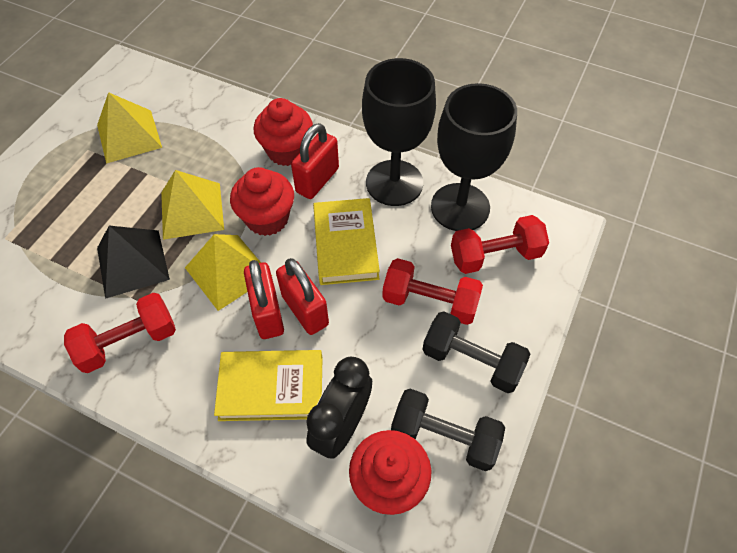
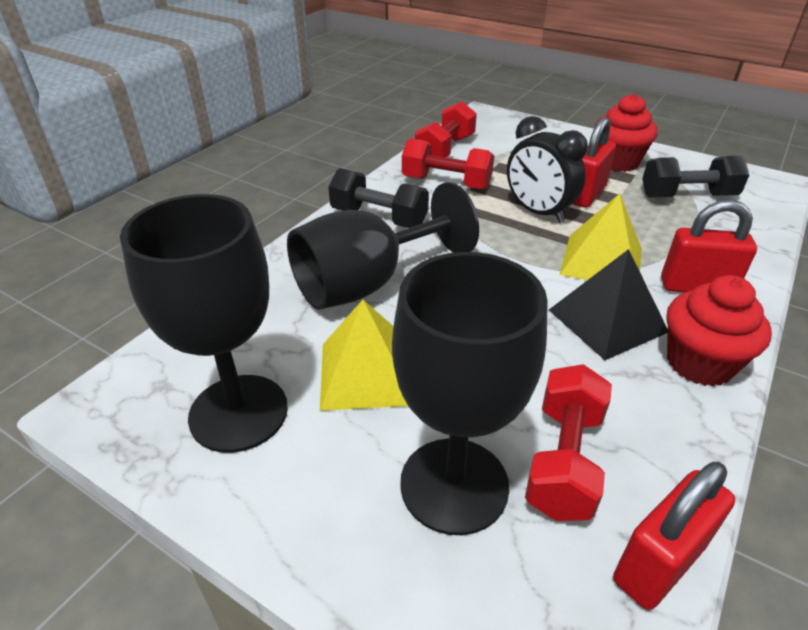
black goblet: 2 -> 3
red cupcake: 3 -> 2
yellow book: 2 -> 0
yellow pyramid: 3 -> 2

